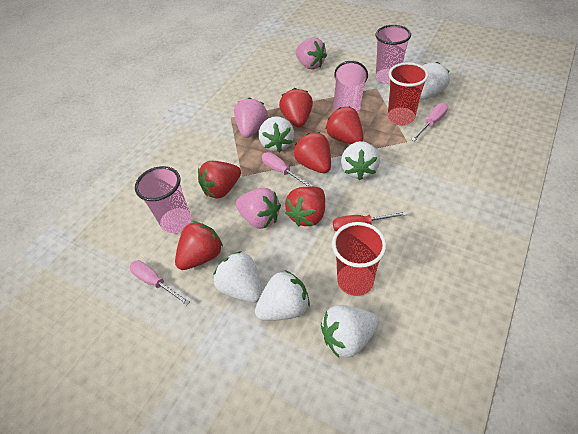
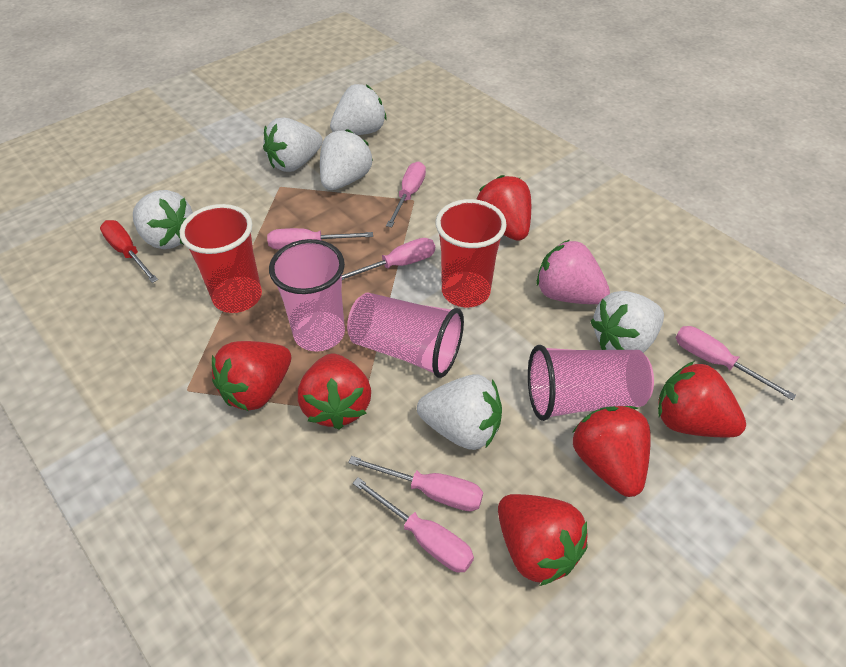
pink screwdriver: 3 -> 6
pink strawberry: 3 -> 1

